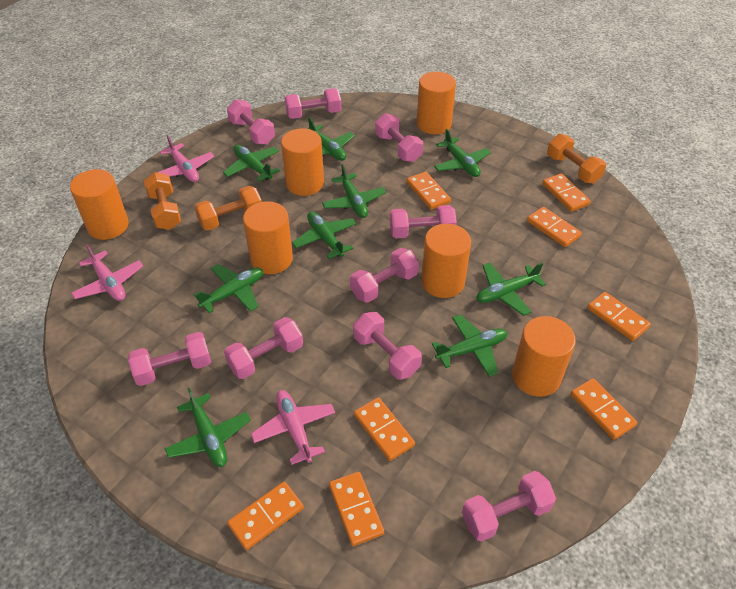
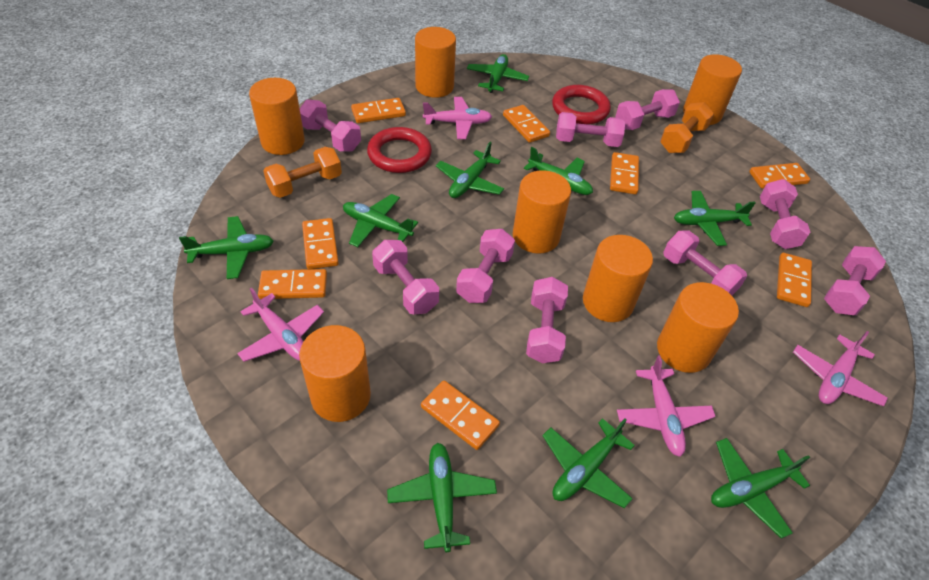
orange cylinder: 6 -> 7
orange dumbbell: 3 -> 2
pink plane: 3 -> 4
red ring: 0 -> 2

